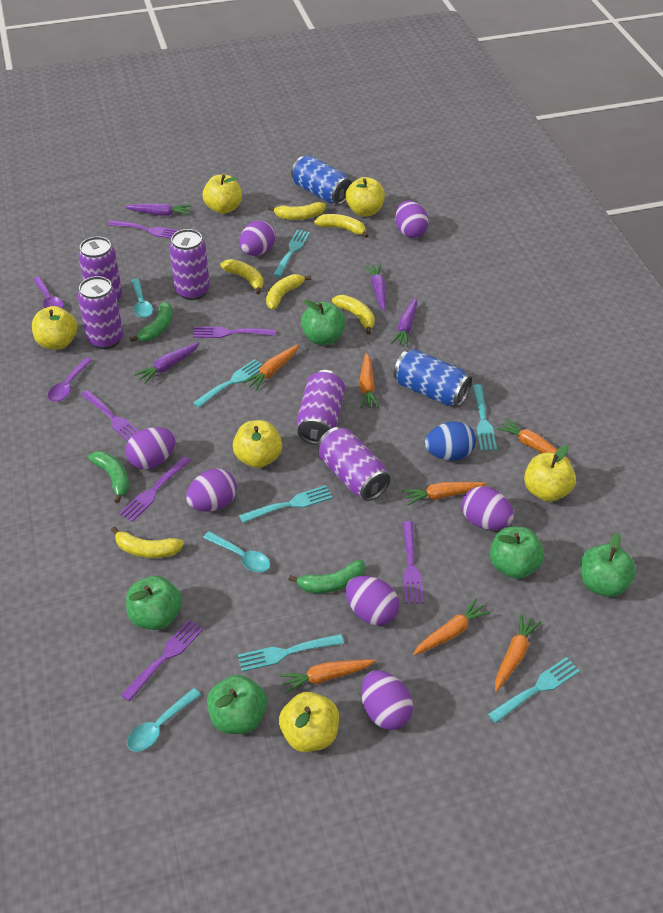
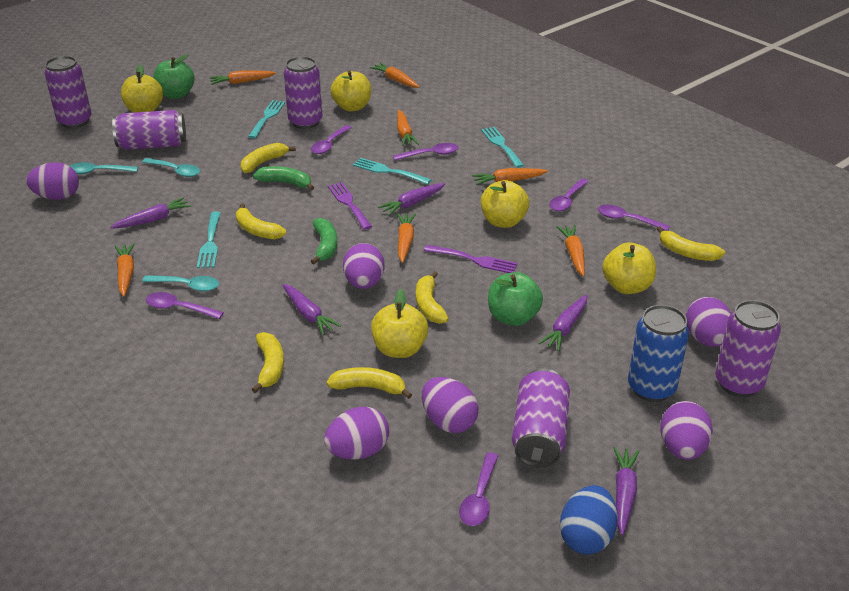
blue can: 2 -> 1
green apple: 5 -> 2
green banana: 3 -> 2
purple carrot: 4 -> 5
purple egg: 7 -> 6
purple fork: 6 -> 2
purple spoon: 2 -> 6
turquoise fork: 6 -> 4
yellow apple: 6 -> 5

